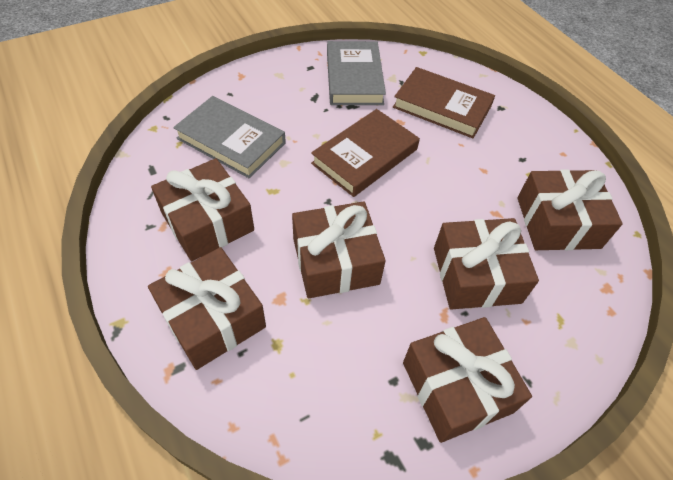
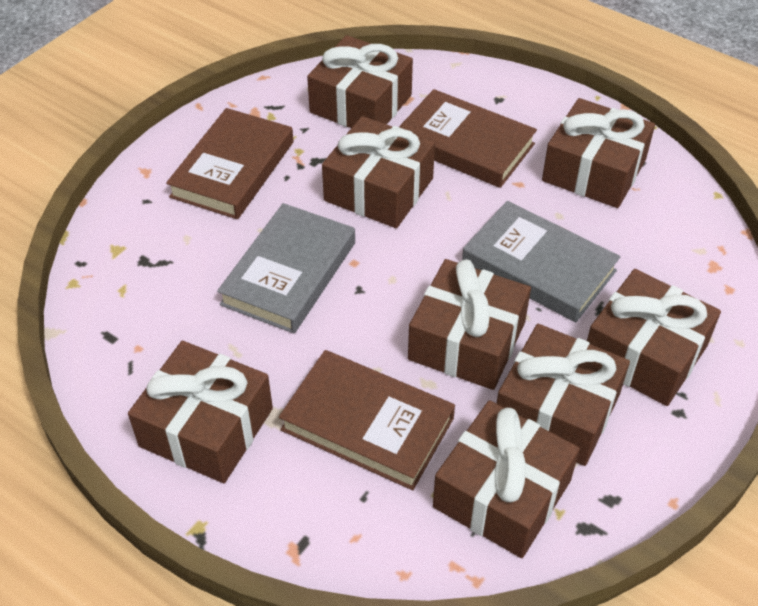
brown book: 2 -> 3
brown gift: 6 -> 8

